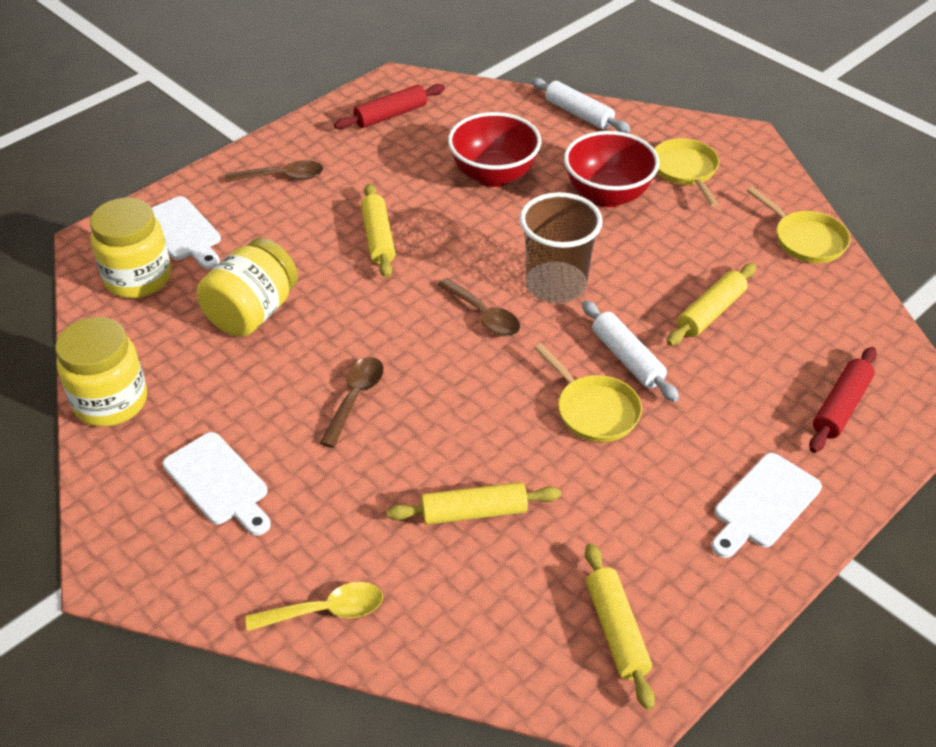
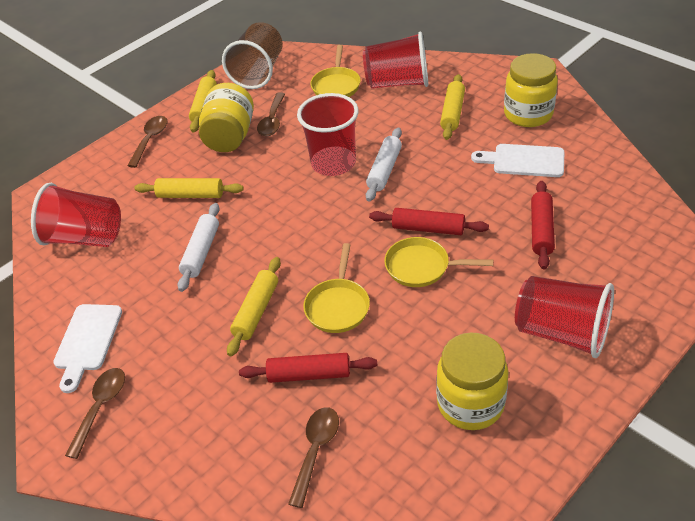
brown spoon: 3 -> 4
red bowl: 2 -> 0
red cup: 0 -> 4
red rolling pin: 2 -> 3
white cutting board: 3 -> 2
yellow spoon: 1 -> 0

